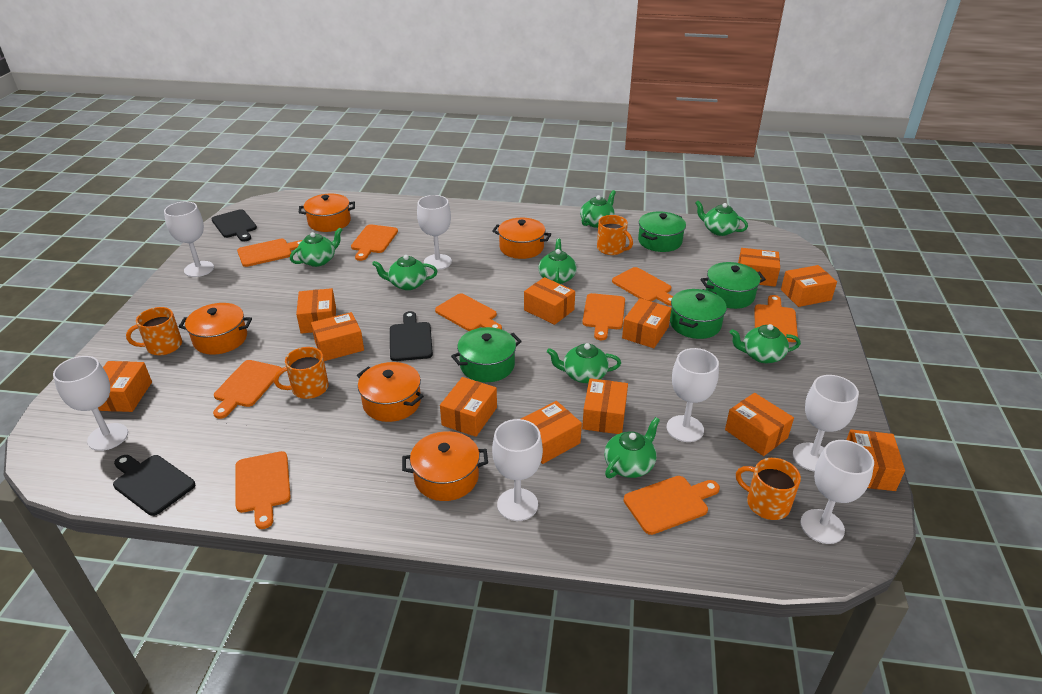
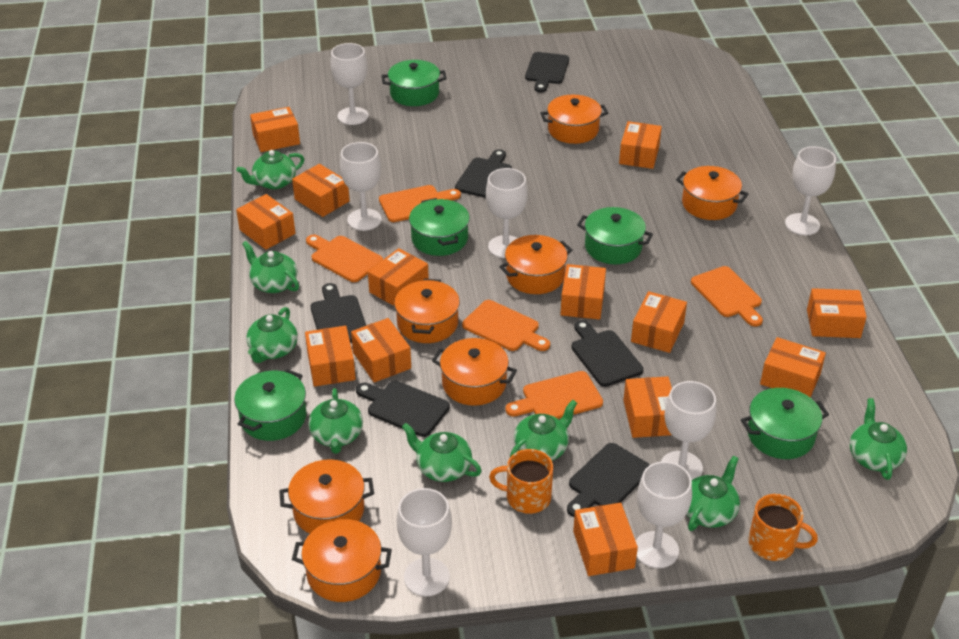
black cutting board: 3 -> 6
green pot: 4 -> 5
orange box: 12 -> 13
orange cutting board: 9 -> 5
orange mug: 4 -> 2
orange pot: 5 -> 7

